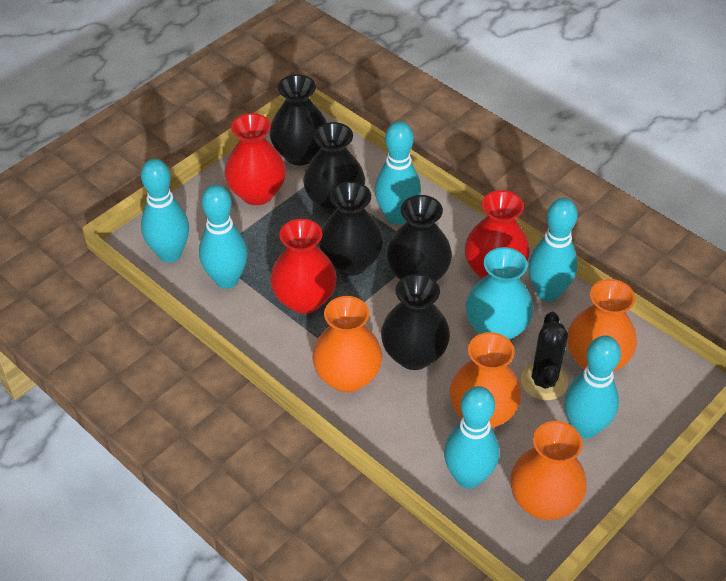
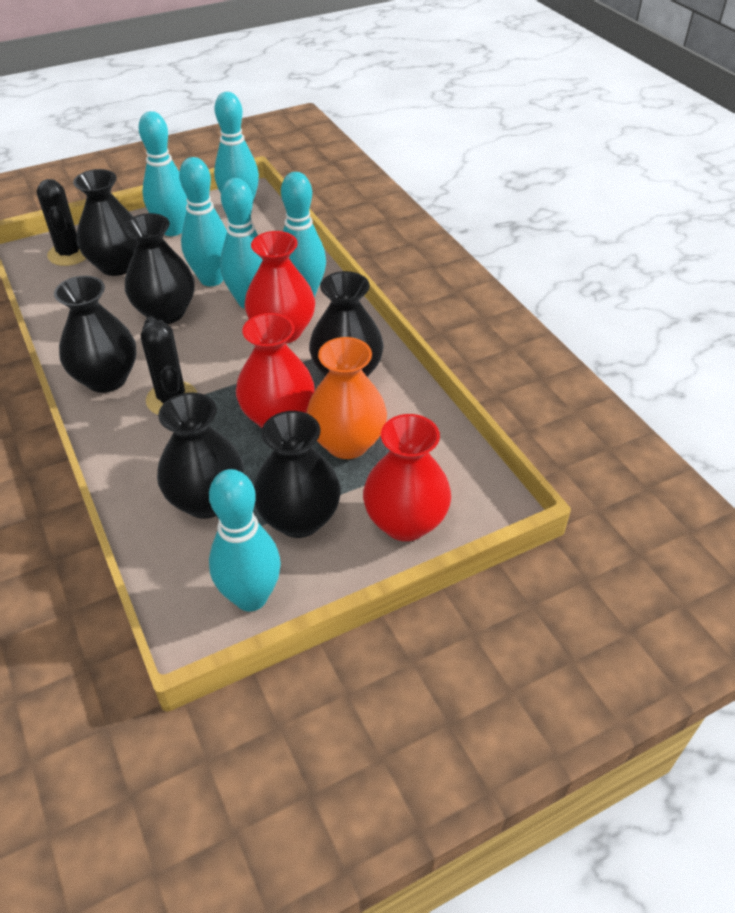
black cactus: 1 -> 2
black vase: 5 -> 6
orange vase: 4 -> 1
turquoise vase: 1 -> 0

